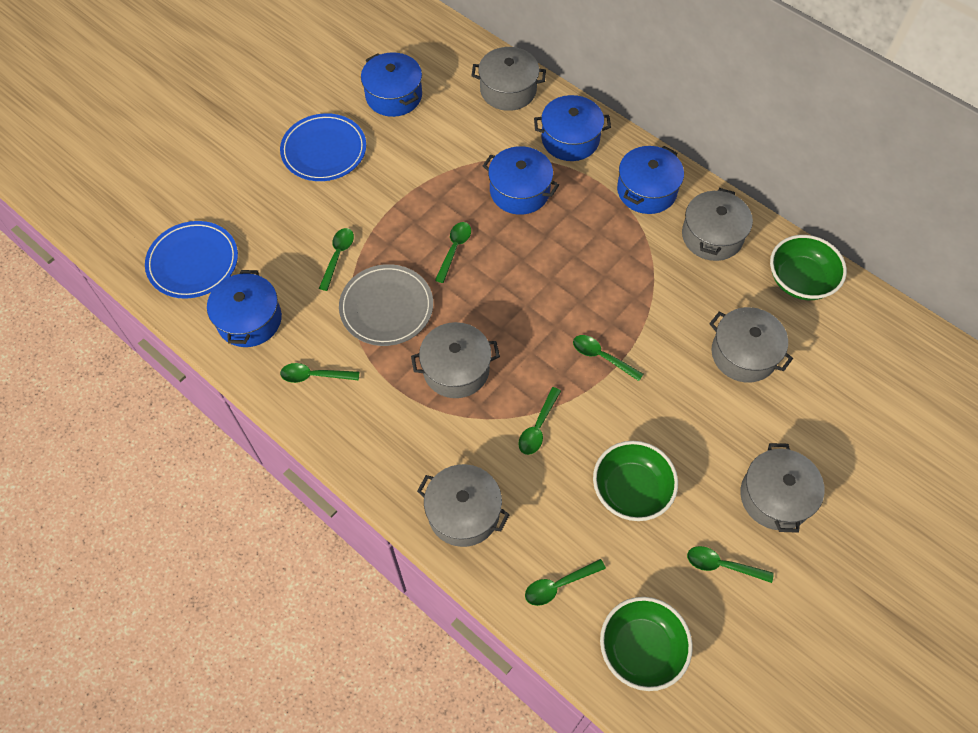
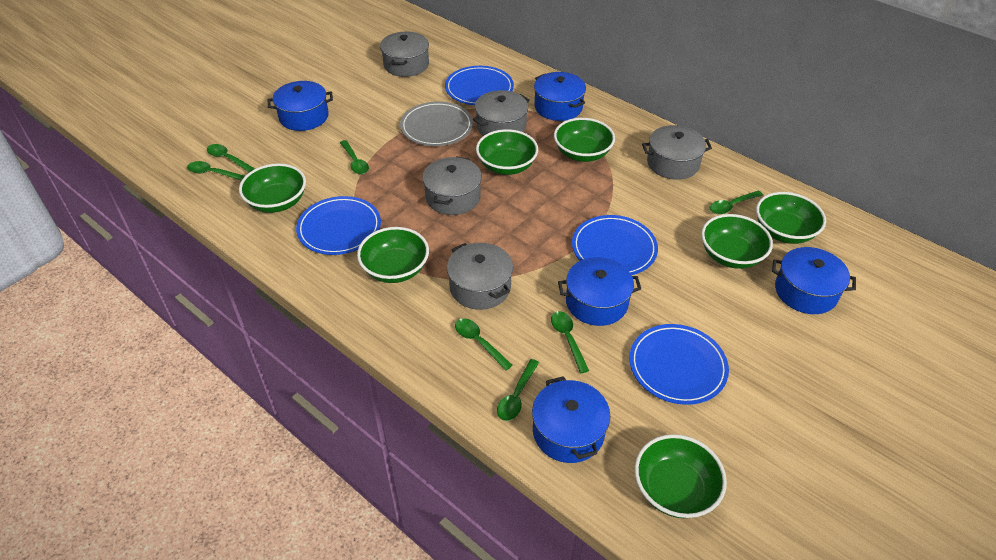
blue plate: 2 -> 4
green bowl: 3 -> 7
grey pot: 6 -> 5

